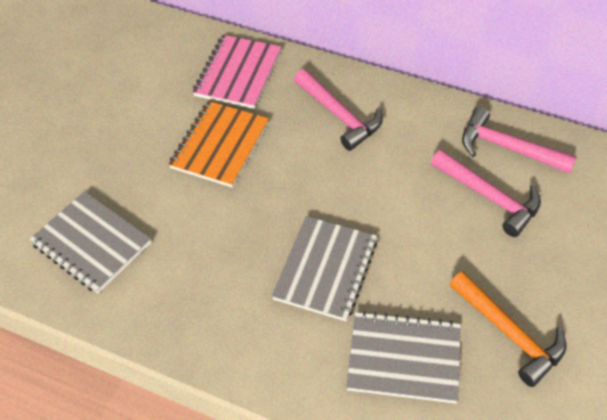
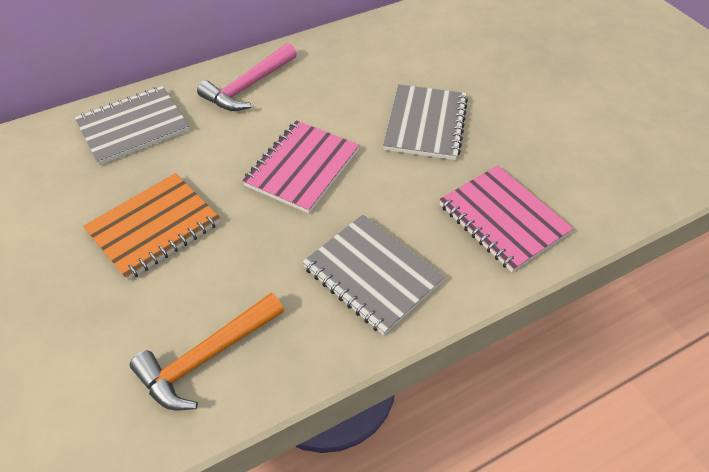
pink hammer: 3 -> 1
pink notebook: 1 -> 2

